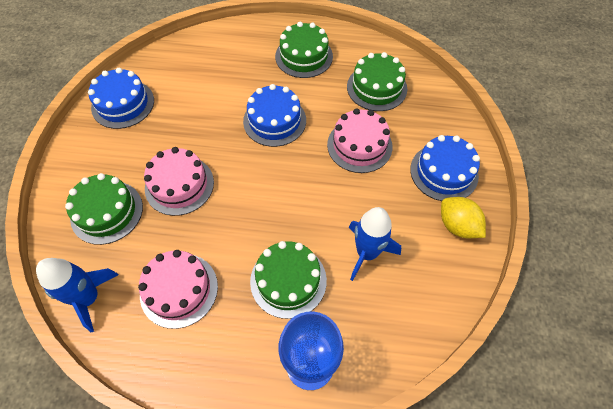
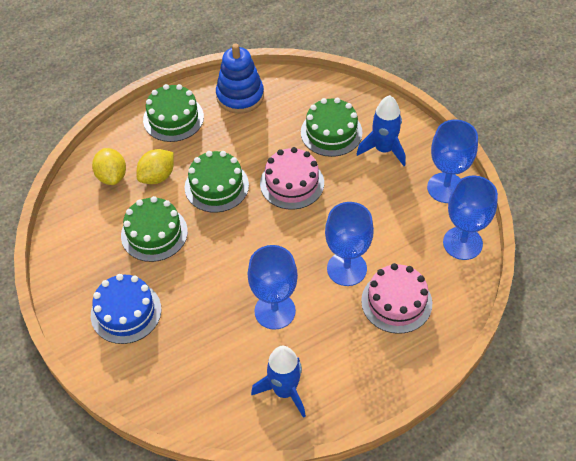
blue cake: 3 -> 1
blue goblet: 1 -> 4
blue stacking toy: 0 -> 1
pink cake: 3 -> 2
yellow lemon: 1 -> 2

